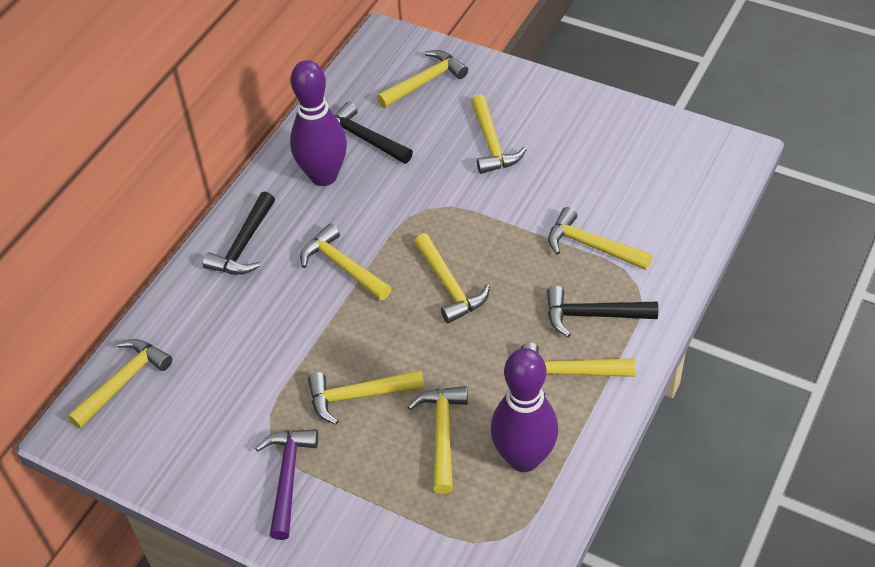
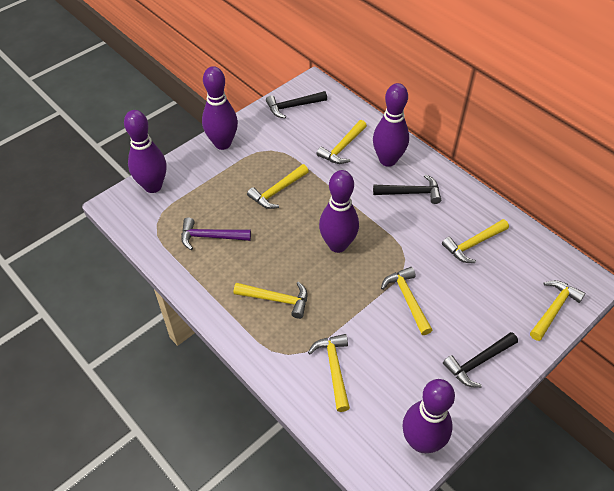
purple bowling pin: 2 -> 5
yellow hammer: 9 -> 7

